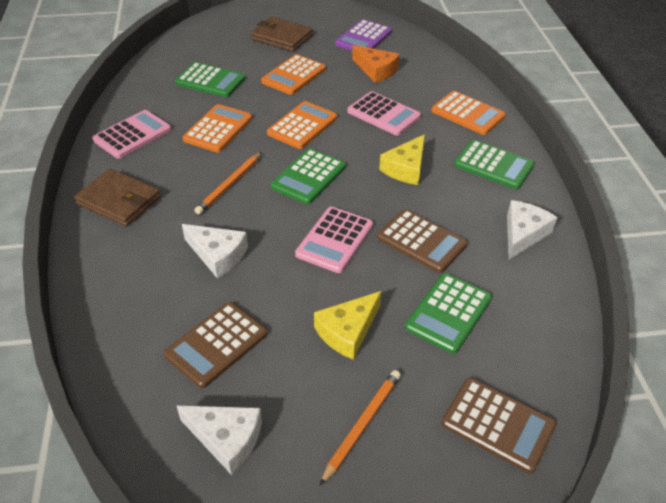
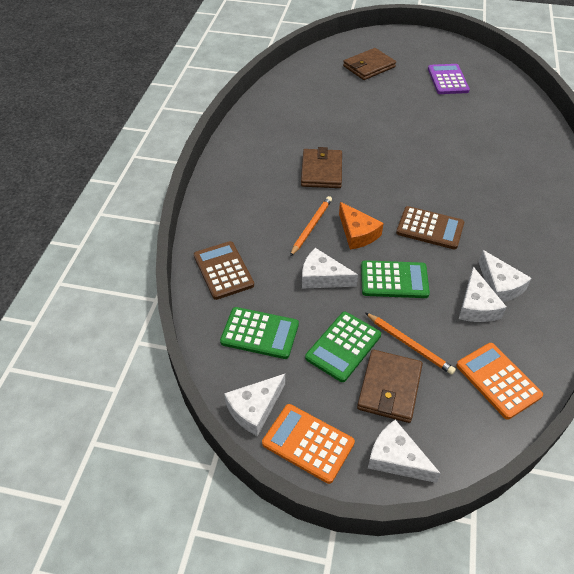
brown calculator: 3 -> 2
brown wallet: 2 -> 3
green calculator: 4 -> 3
orange calculator: 4 -> 2
pink calculator: 3 -> 0
white cheese: 3 -> 5
yellow cheese: 2 -> 0

